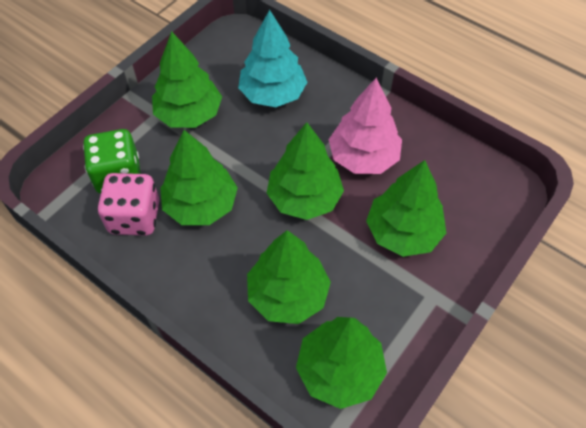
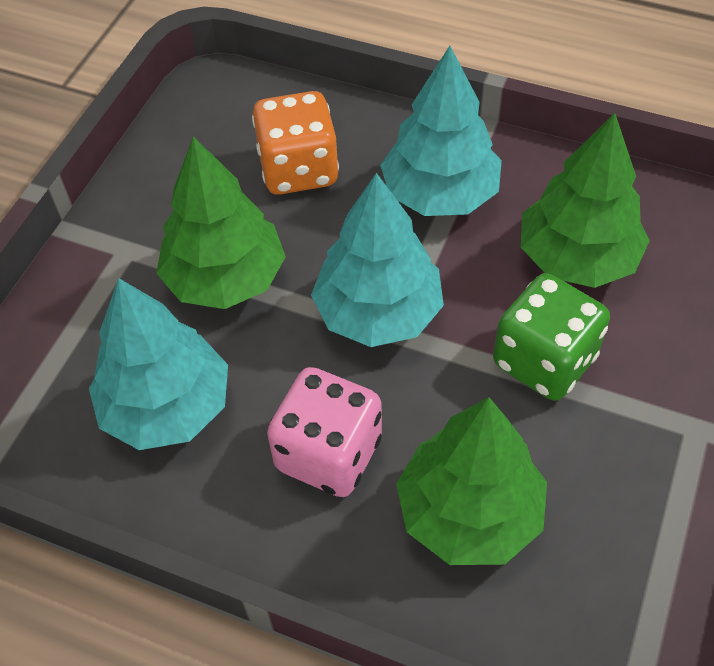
green tree: 6 -> 3
orange dice: 0 -> 1
pink tree: 1 -> 0
turquoise tree: 1 -> 3

